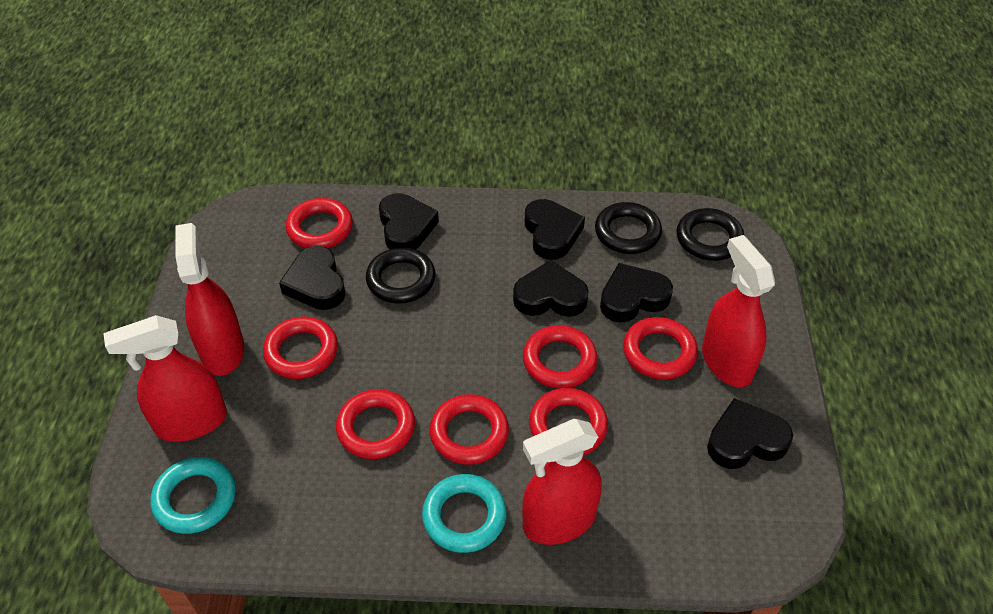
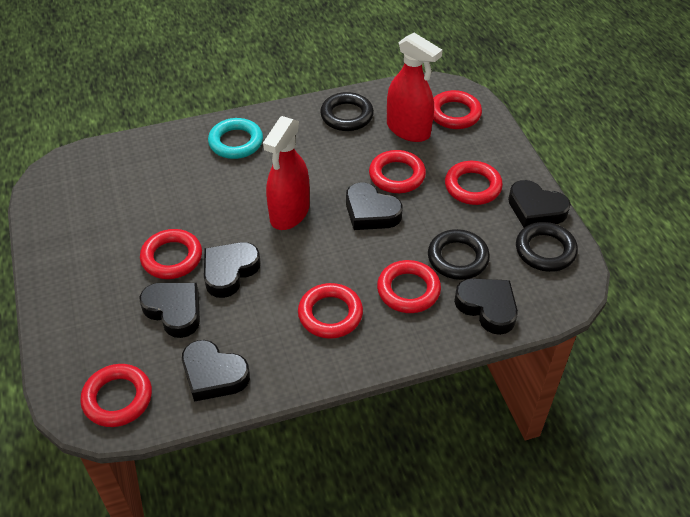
red spray bottle: 4 -> 2
turquoise ring: 2 -> 1

